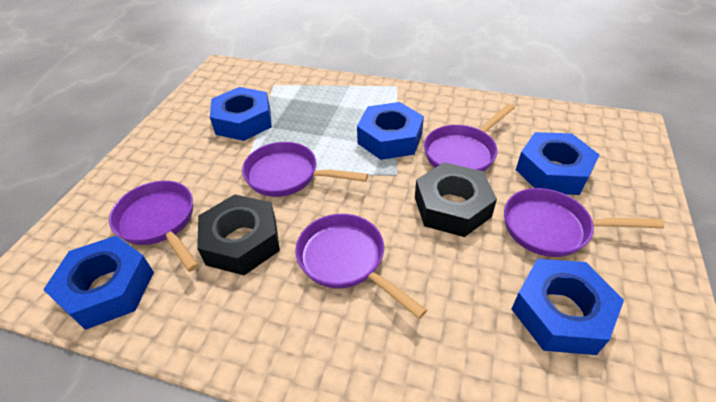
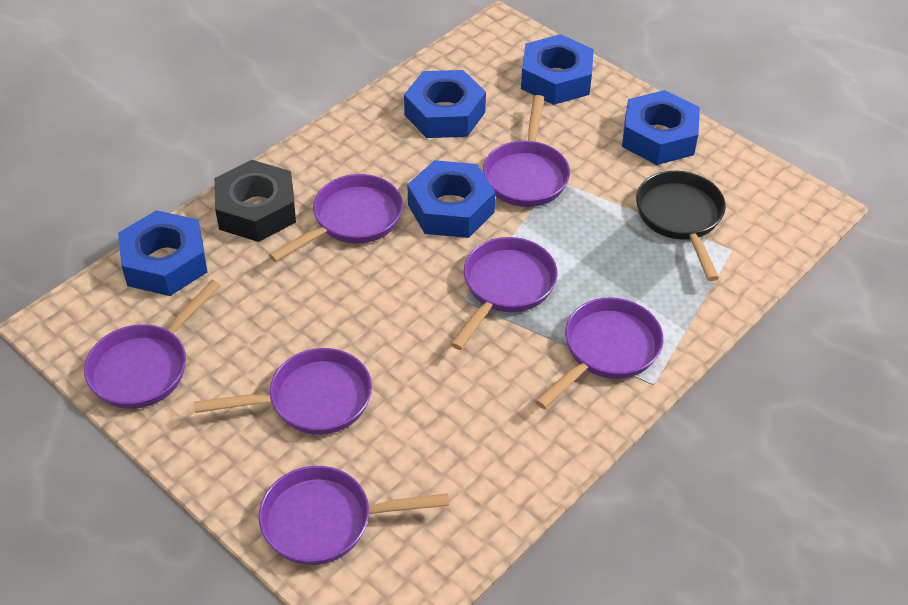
black nut: 2 -> 1
black pan: 0 -> 1
purple pan: 5 -> 7

